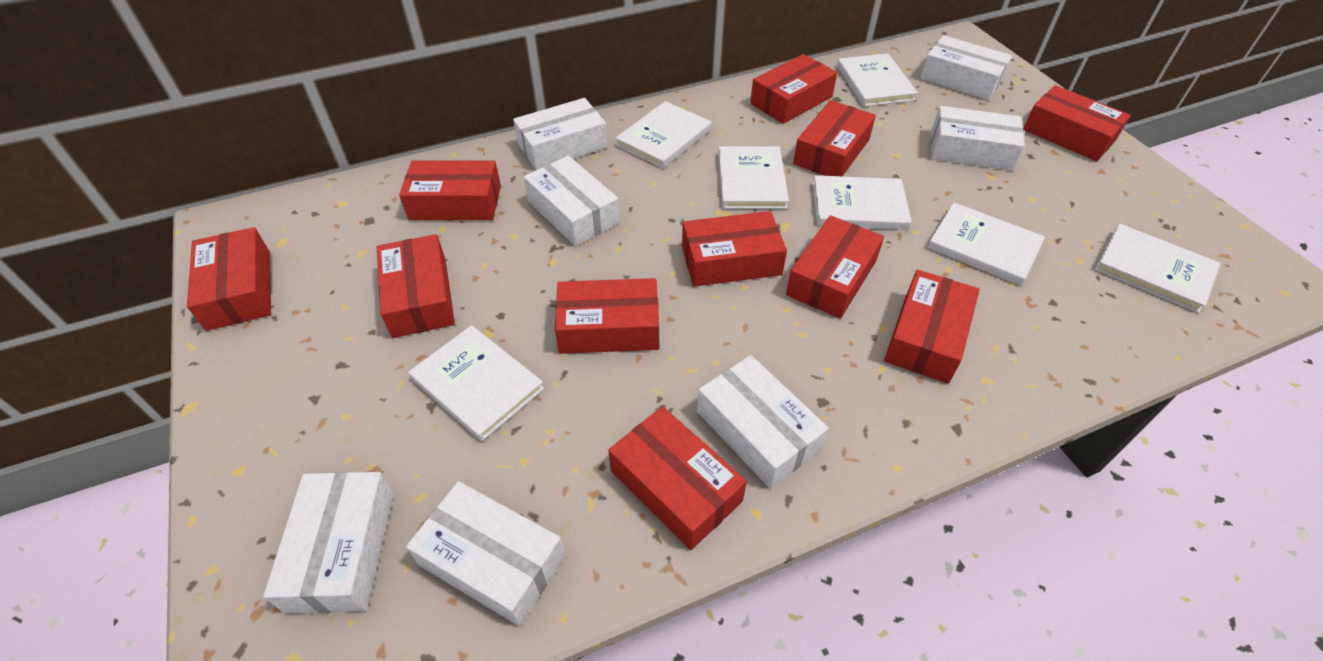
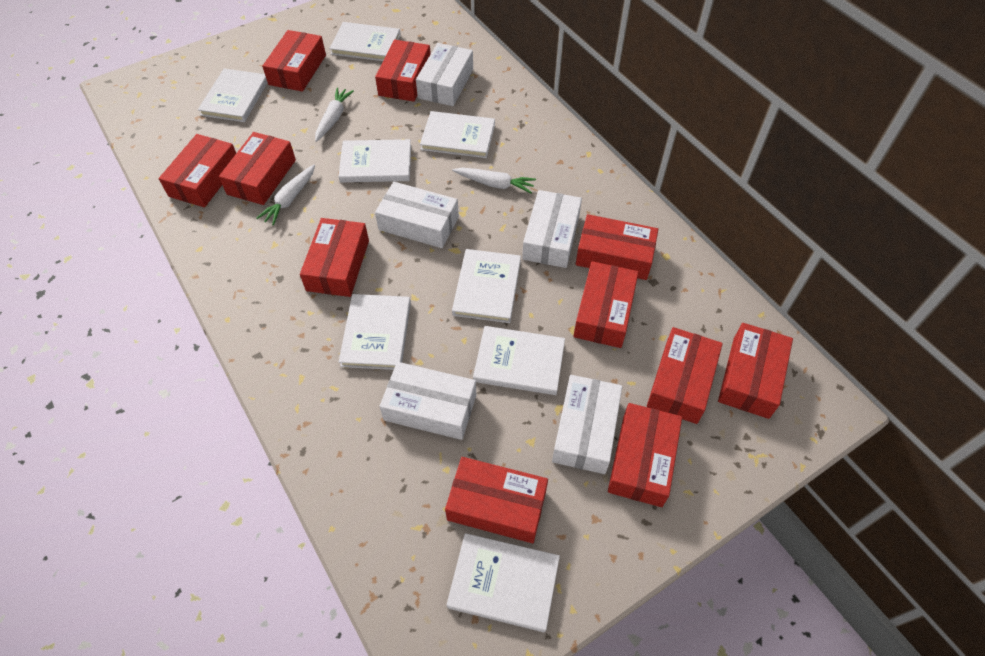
white book: 7 -> 8
white box: 7 -> 5
white carrot: 0 -> 3

